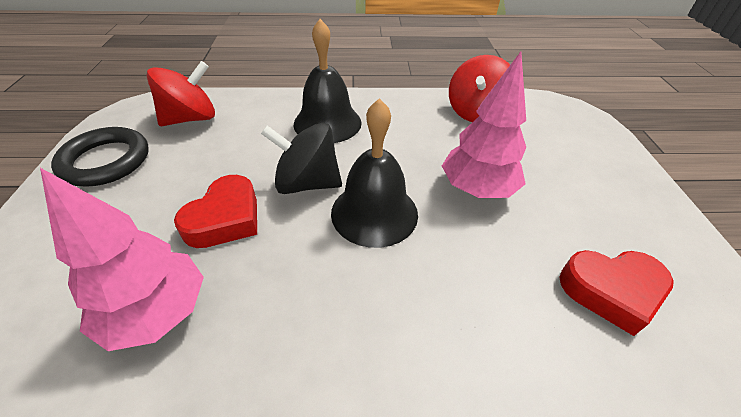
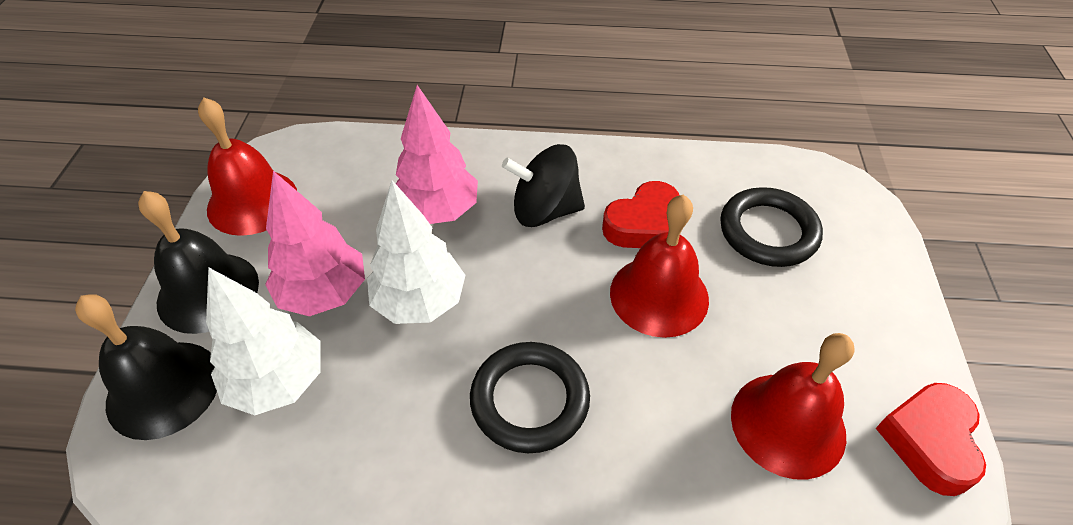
black ring: 1 -> 2
red bell: 0 -> 3
red spinning top: 2 -> 0
white tree: 0 -> 2

